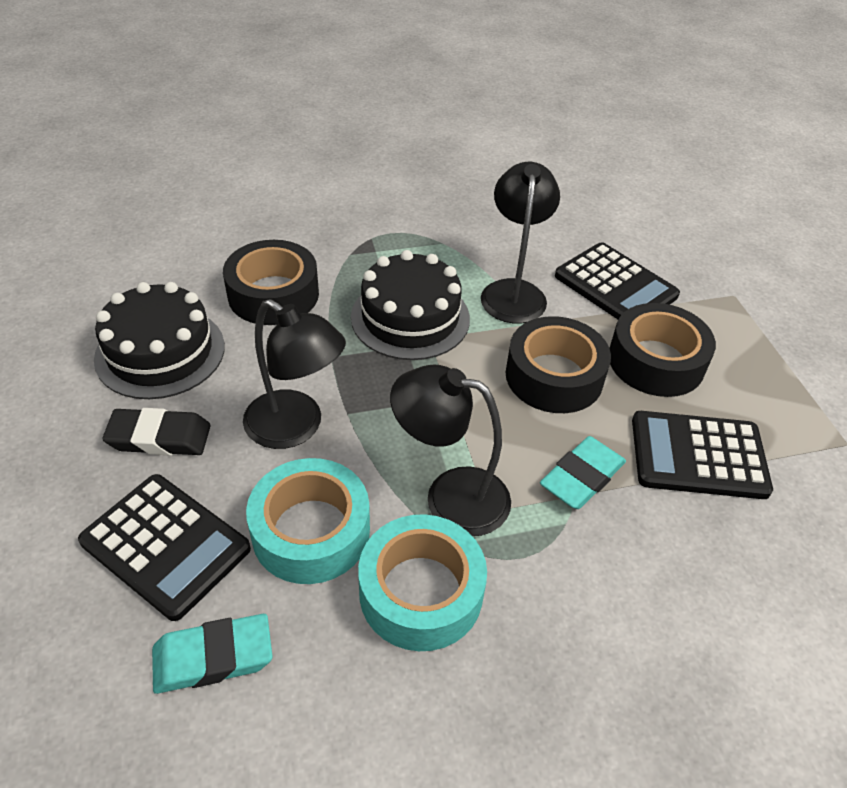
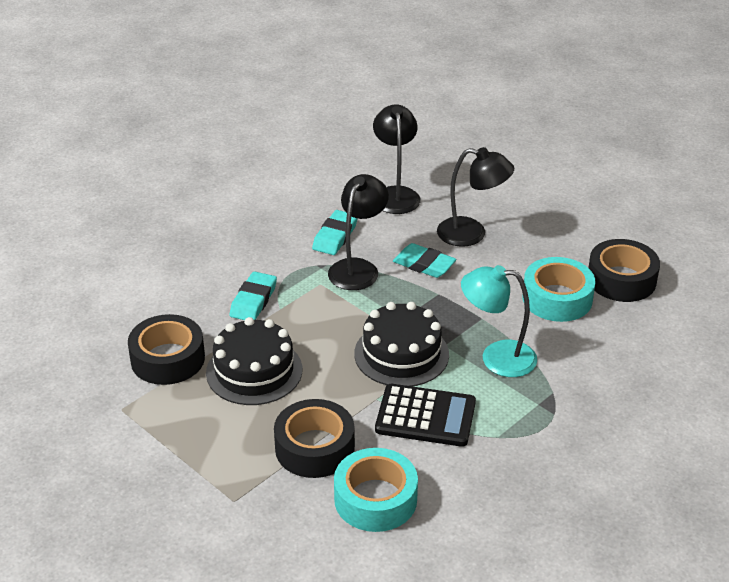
black calculator: 3 -> 1
black eraser: 1 -> 0
turquoise eraser: 2 -> 3
turquoise lamp: 0 -> 1

